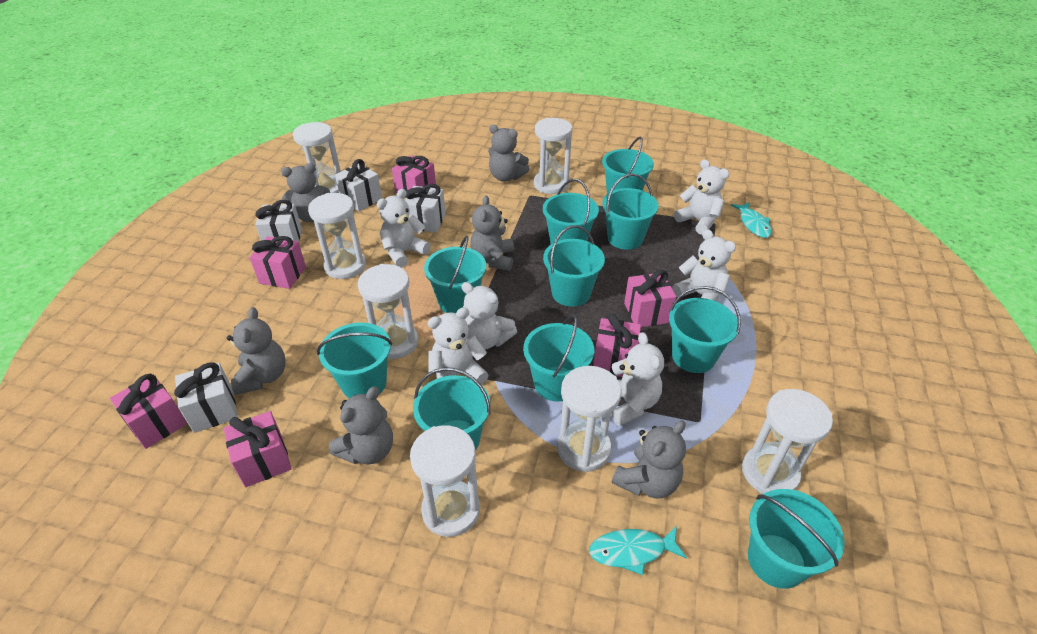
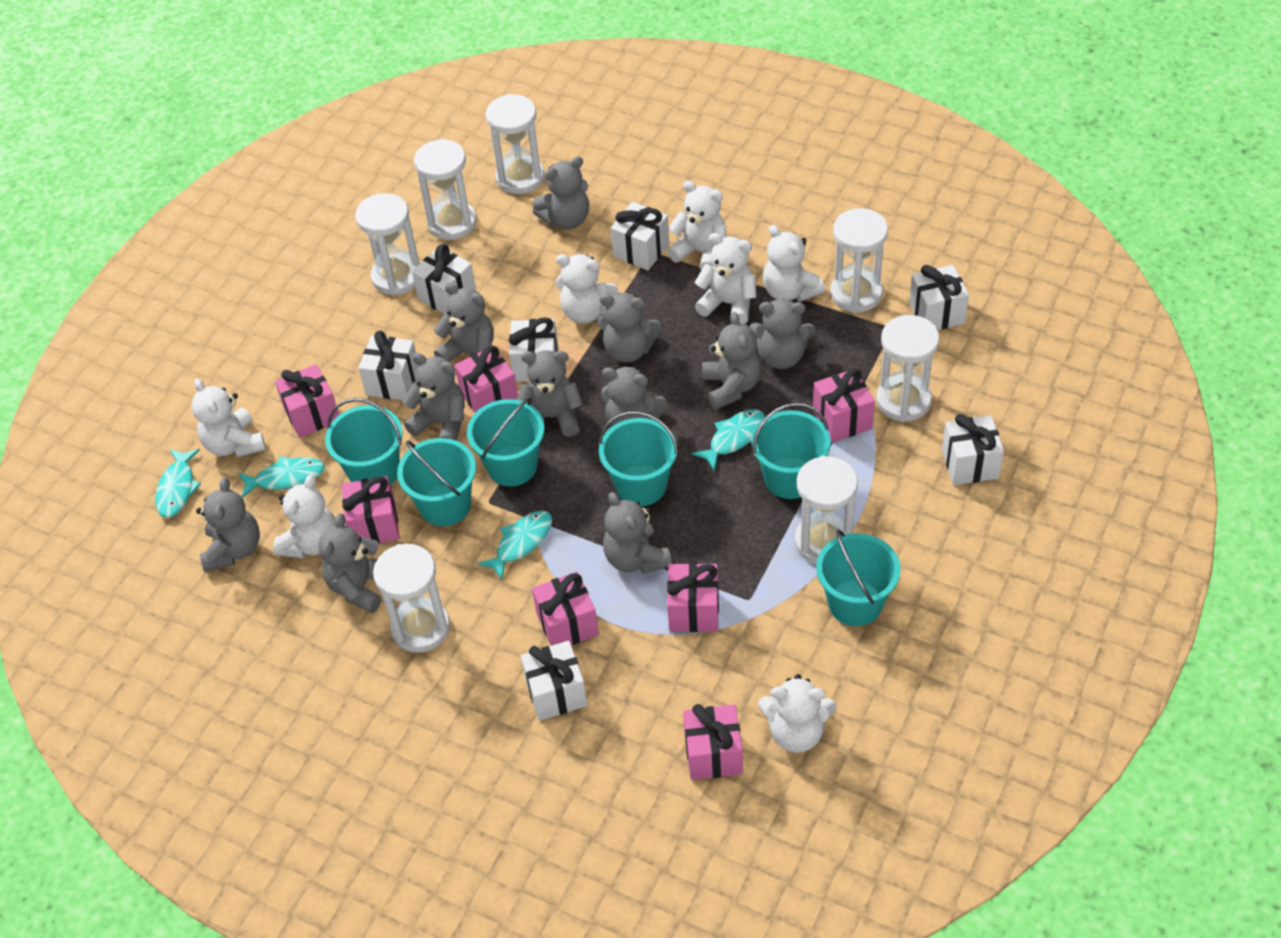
grey teddy bear: 6 -> 11
pink gift: 6 -> 7
turquoise bucket: 10 -> 6
turquoise fish: 2 -> 4
white gift: 4 -> 7
white teddy bear: 6 -> 7

